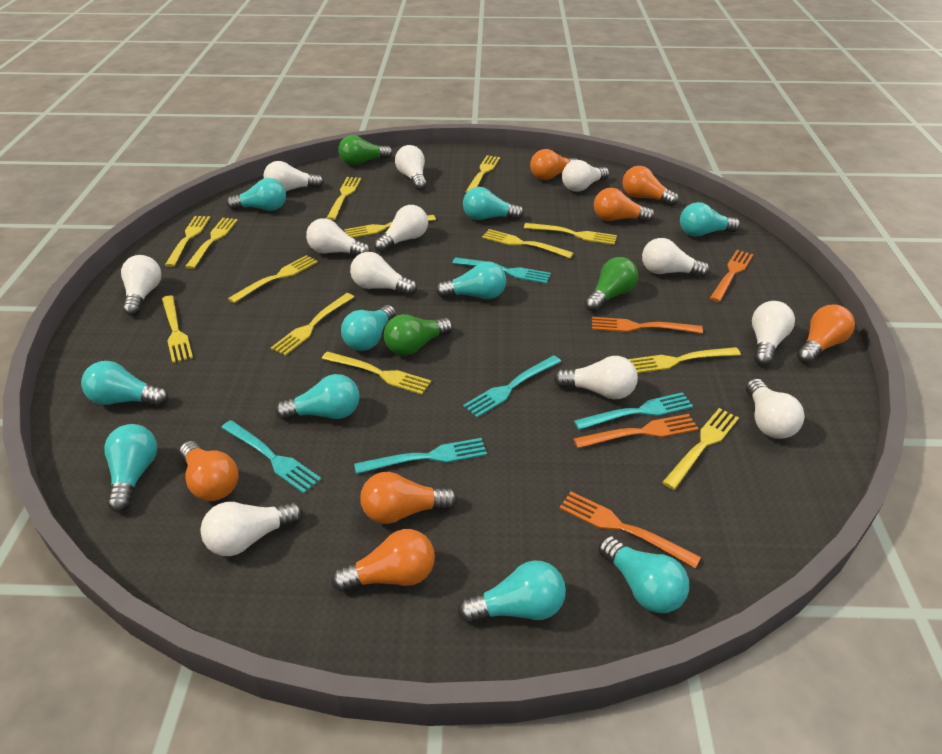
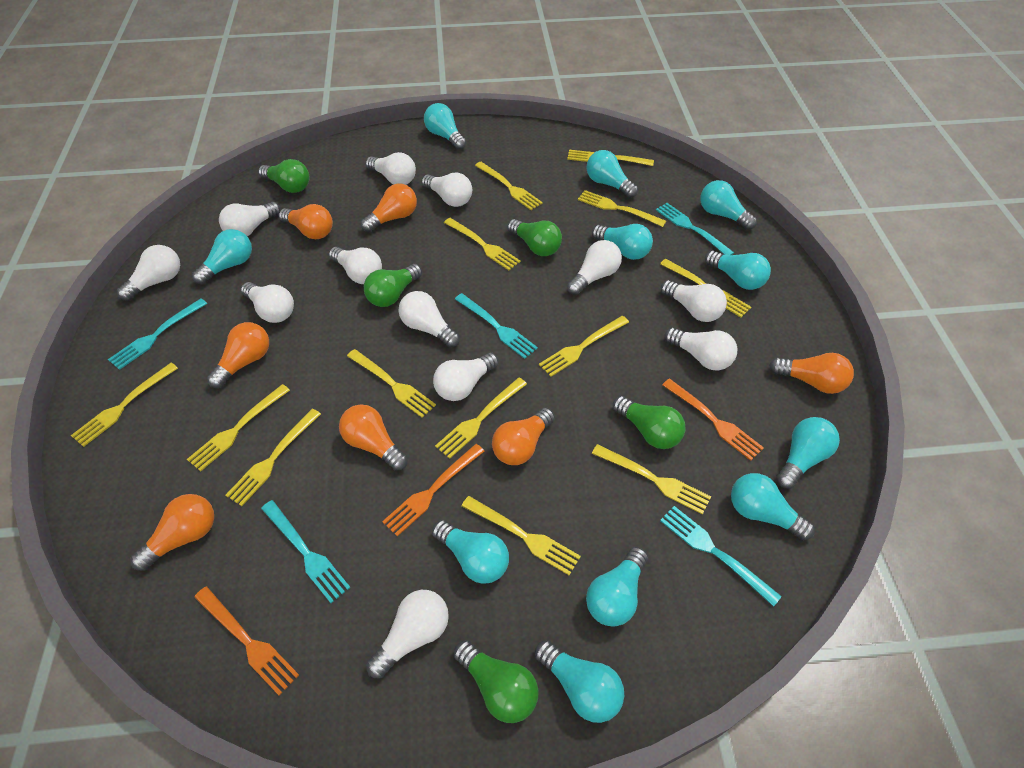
green light bulb: 3 -> 5
orange fork: 4 -> 3
turquoise light bulb: 10 -> 11

